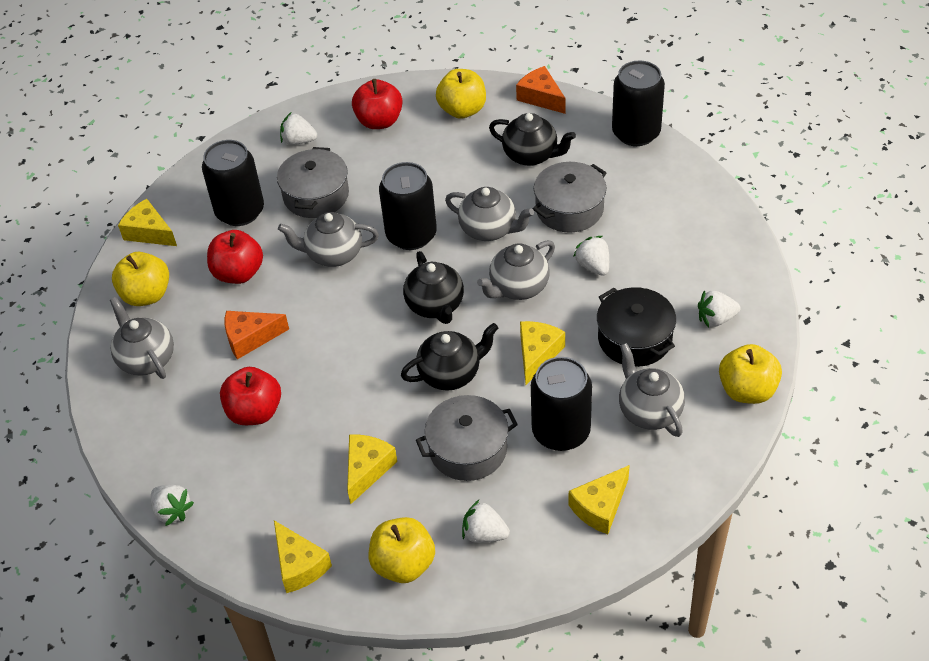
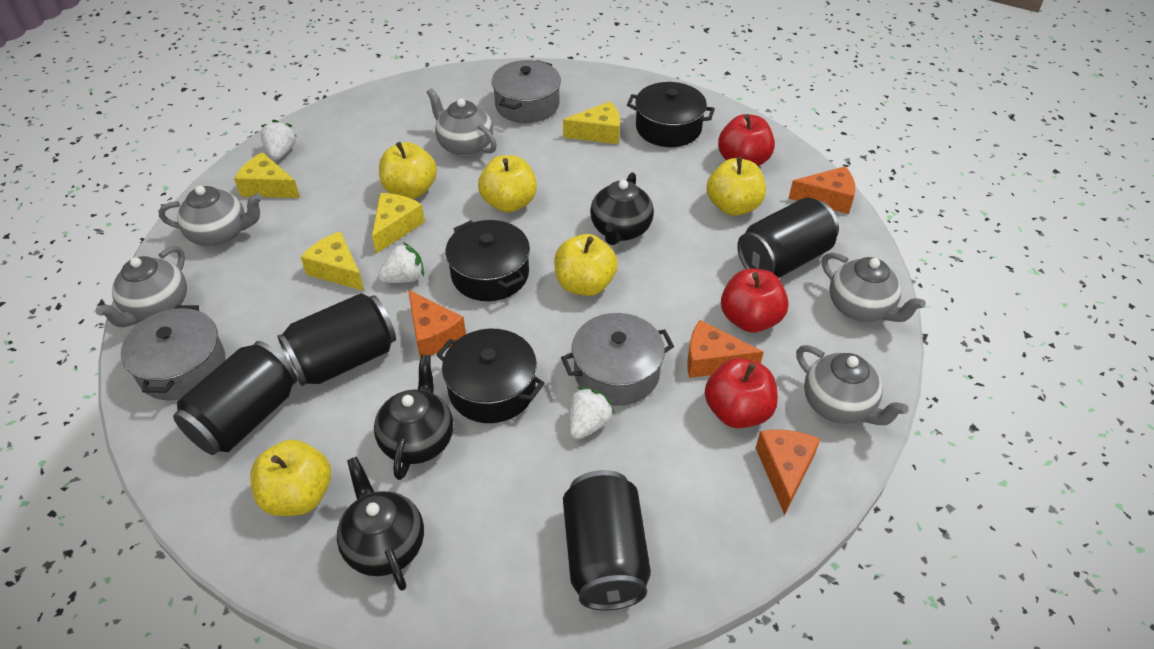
black pot: 1 -> 3
orange cheese: 2 -> 4
white strawberry: 5 -> 3
yellow apple: 4 -> 5
yellow cheese: 5 -> 4

